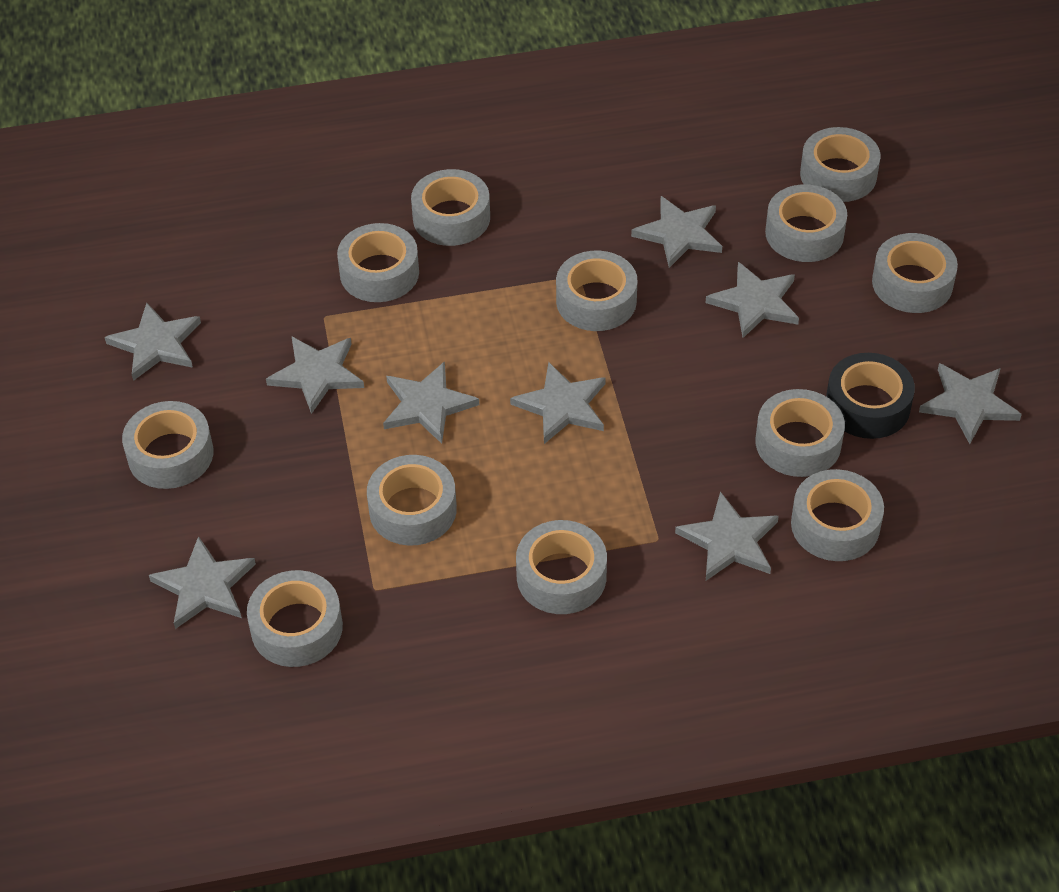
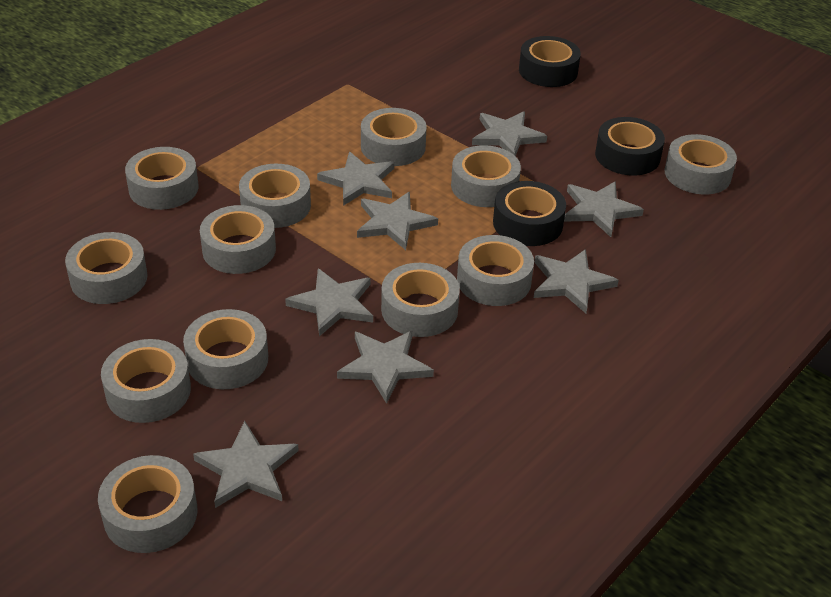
black tape: 1 -> 3
grey star: 9 -> 8

